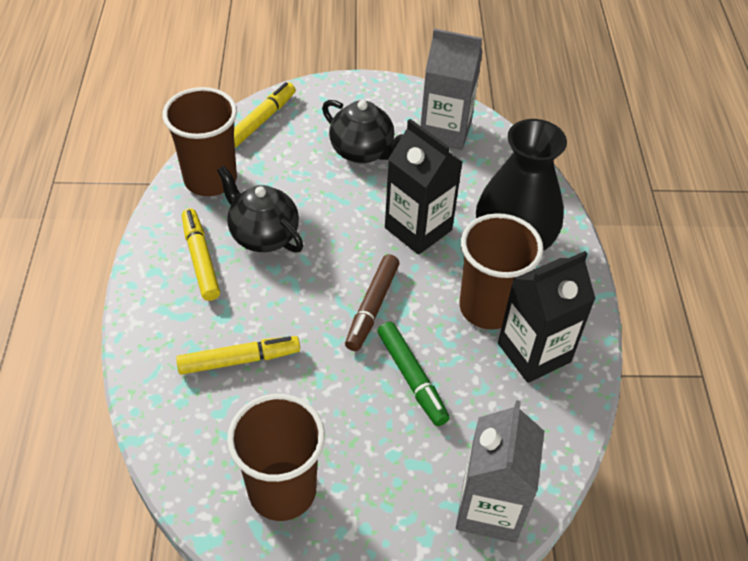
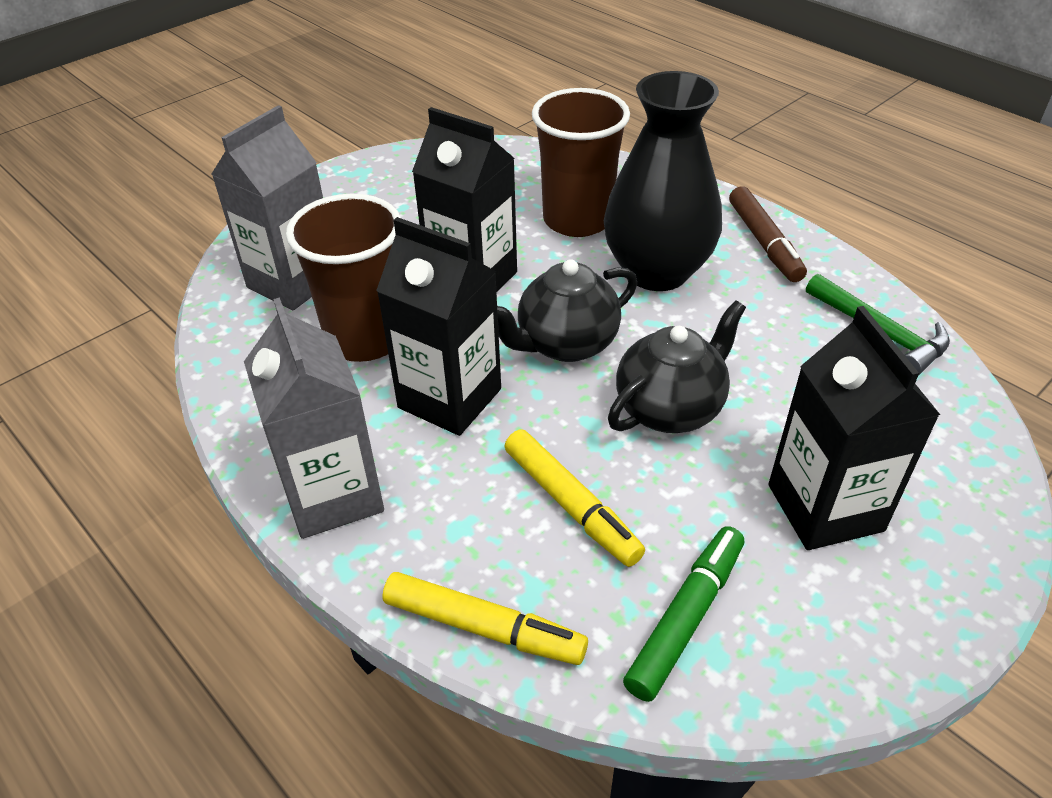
black carton: 2 -> 3
brown cup: 3 -> 2
green hammer: 0 -> 1
yellow marker: 3 -> 2

